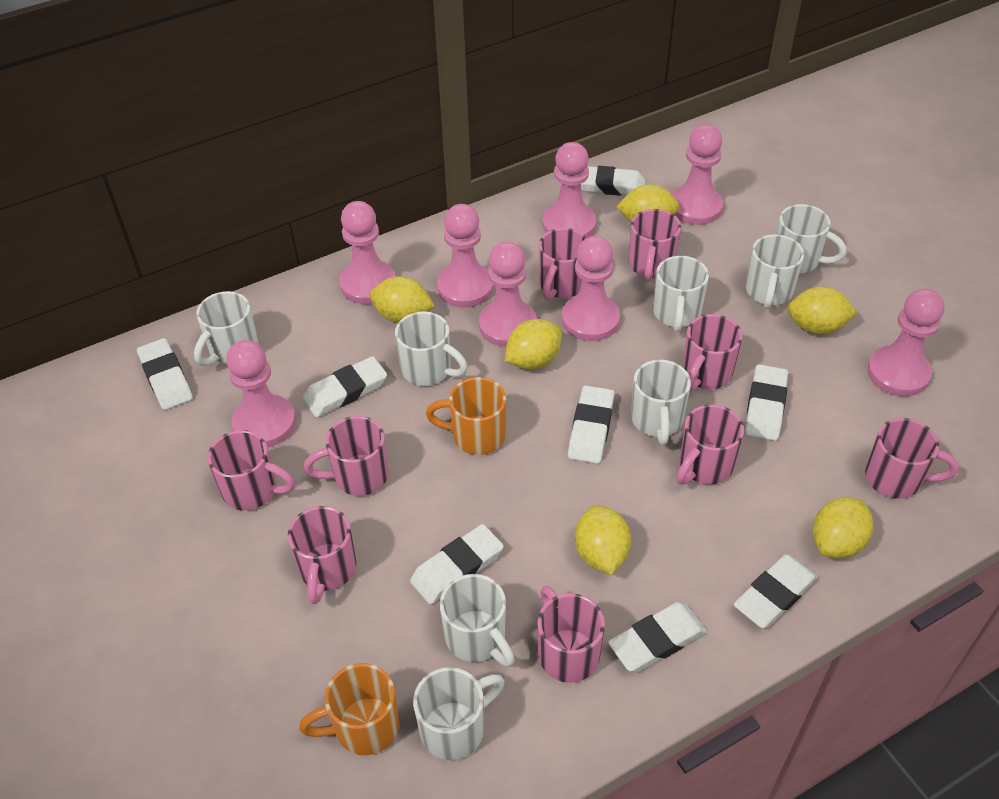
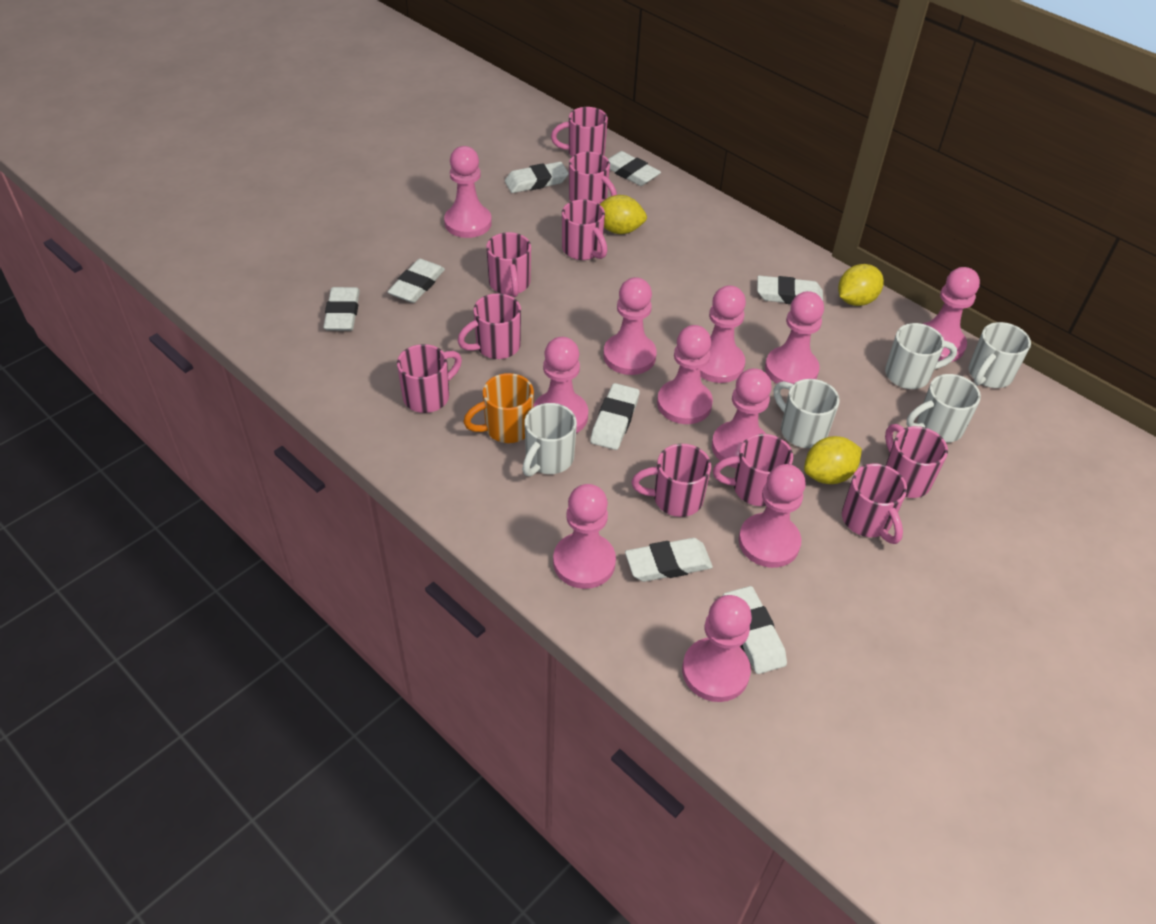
orange mug: 2 -> 1
pink mug: 9 -> 10
pink pawn: 8 -> 11
white mug: 8 -> 5
yellow lemon: 6 -> 3

